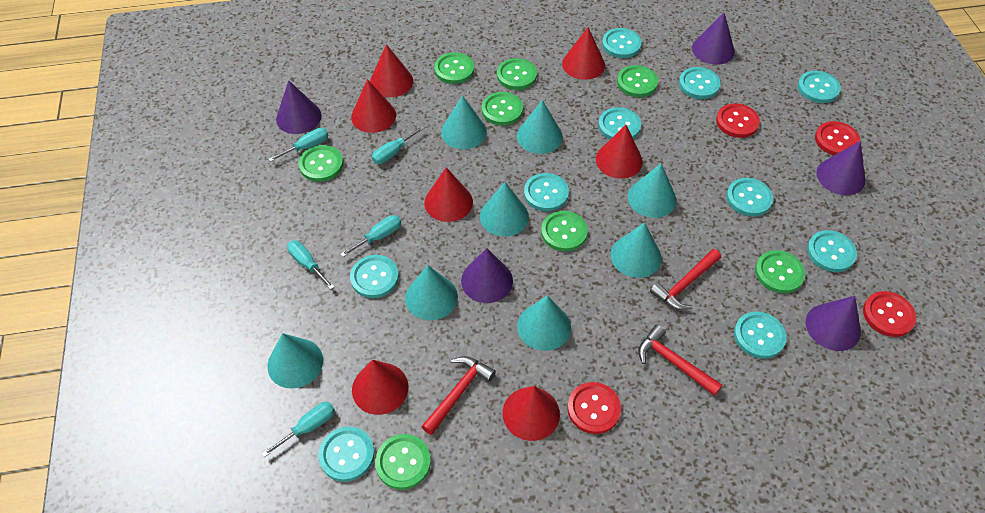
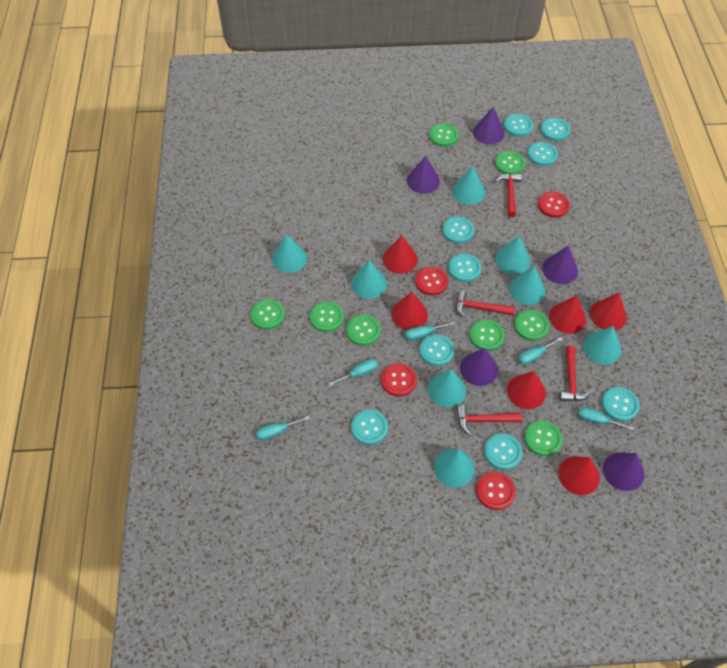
red cone: 7 -> 6
red hammer: 3 -> 4
turquoise button: 10 -> 9

